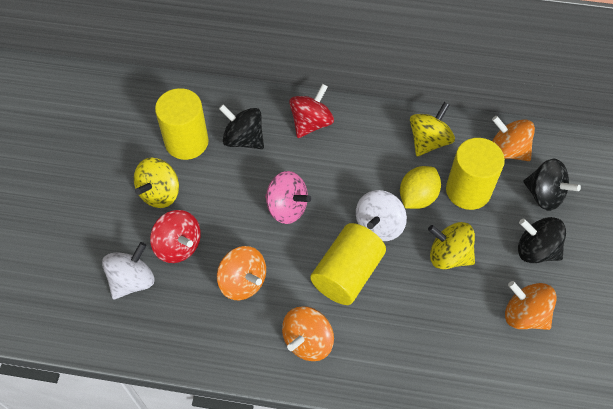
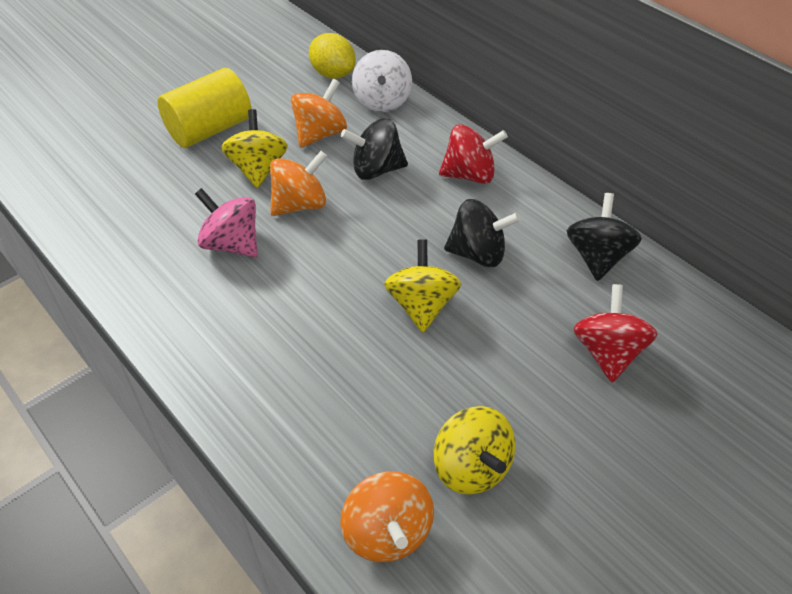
orange spinning top: 4 -> 3
white spinning top: 2 -> 1
yellow cylinder: 3 -> 1

